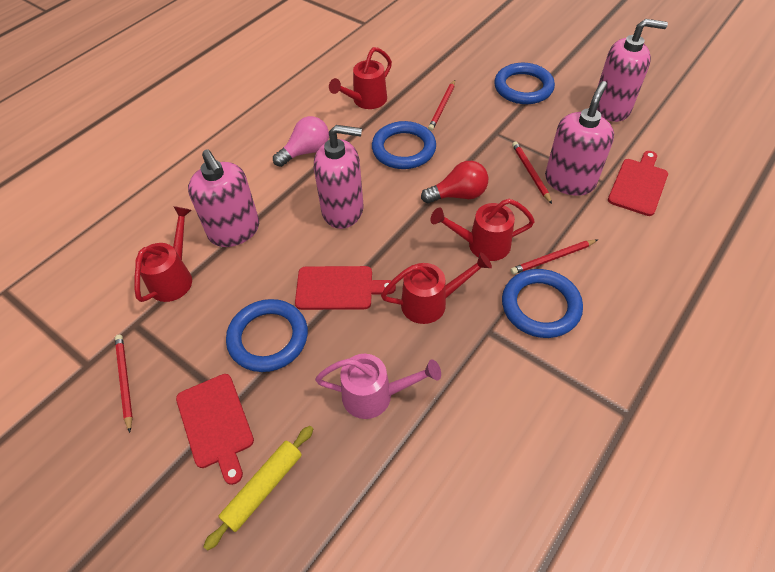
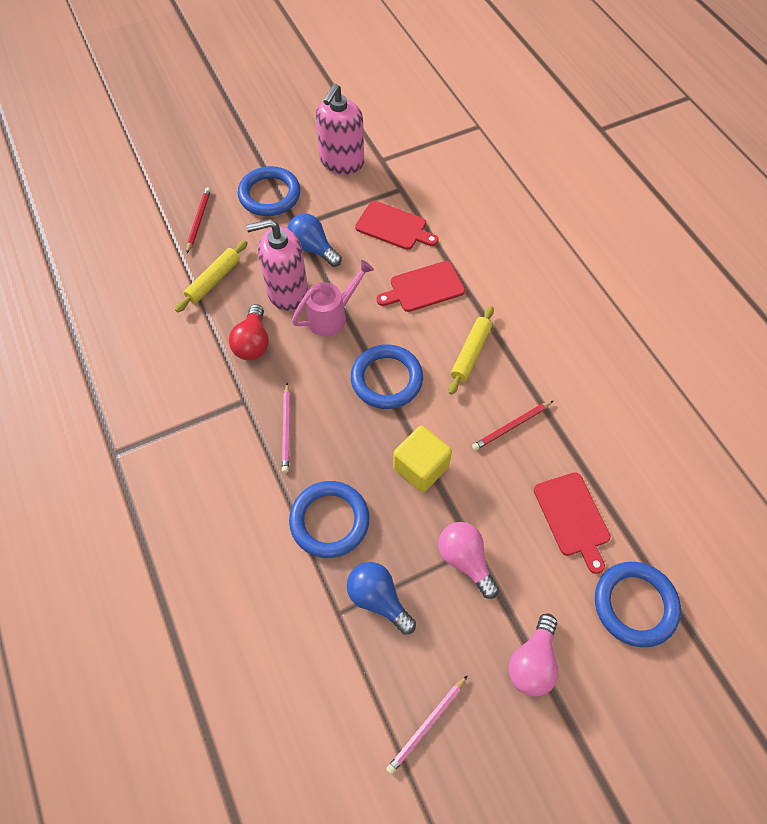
blue light bulb: 0 -> 2
pink light bulb: 1 -> 2
pink pencil: 0 -> 2
pink soap dispenser: 4 -> 2
red pencil: 4 -> 2
red watering can: 4 -> 0
yellow cube: 0 -> 1
yellow rolling pin: 1 -> 2

